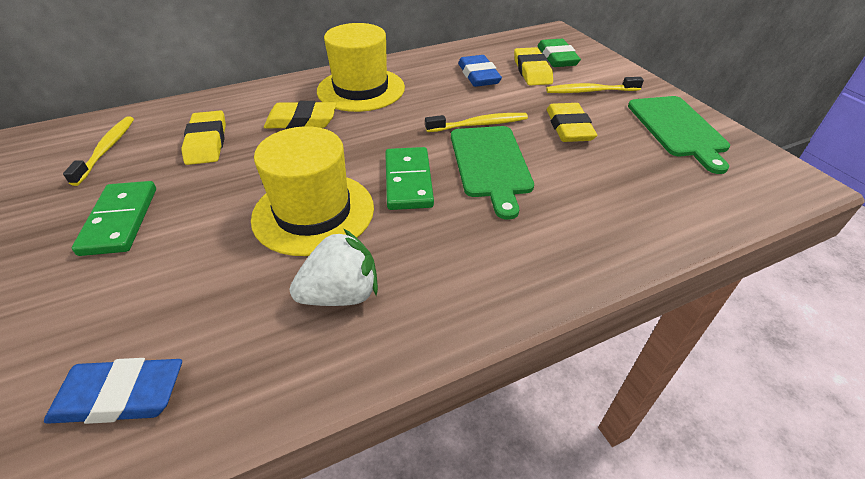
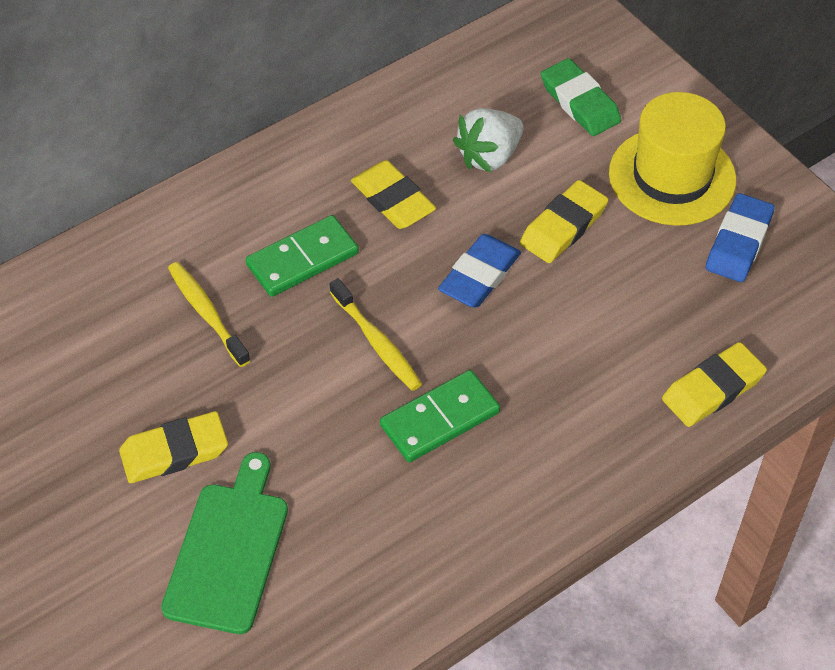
green cutting board: 2 -> 1
yellow hat: 2 -> 1
yellow toothbrush: 3 -> 2

